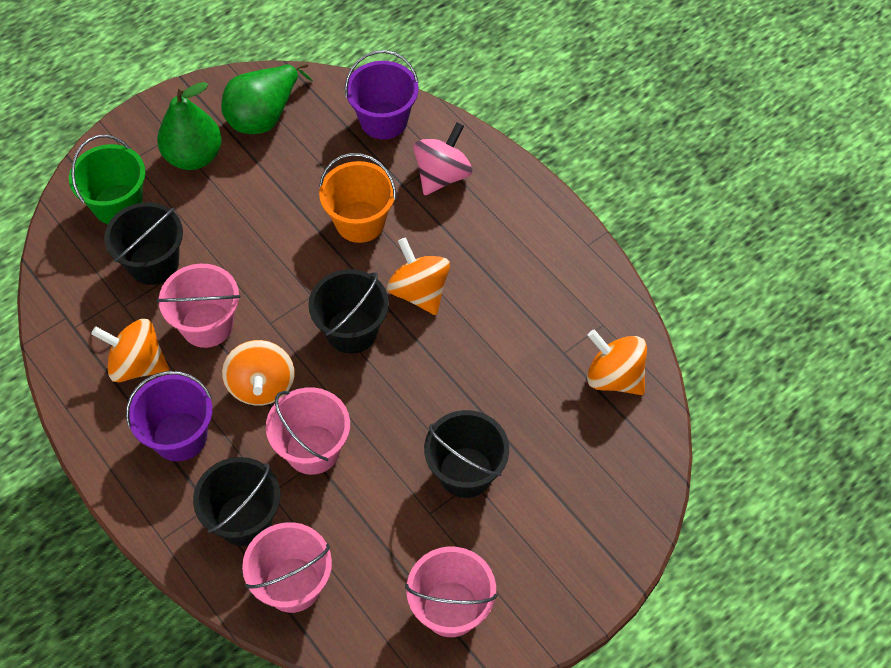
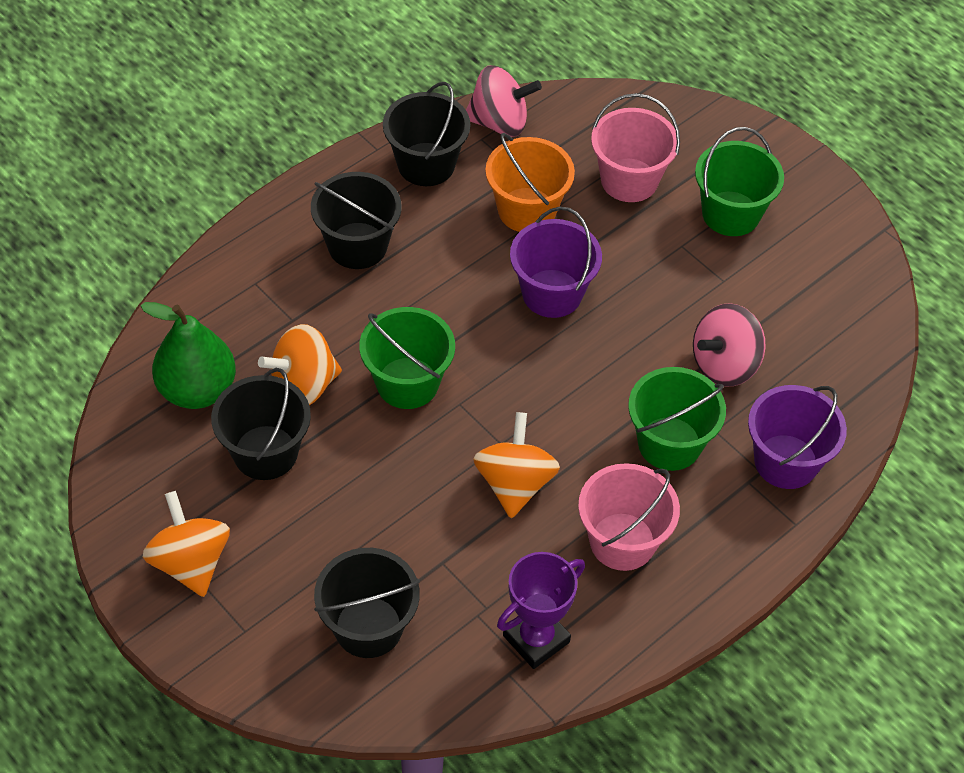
green bucket: 1 -> 3
green pear: 2 -> 1
orange spinning top: 4 -> 3
pink bucket: 4 -> 2
pink spinning top: 1 -> 2
purple trophy: 0 -> 1

